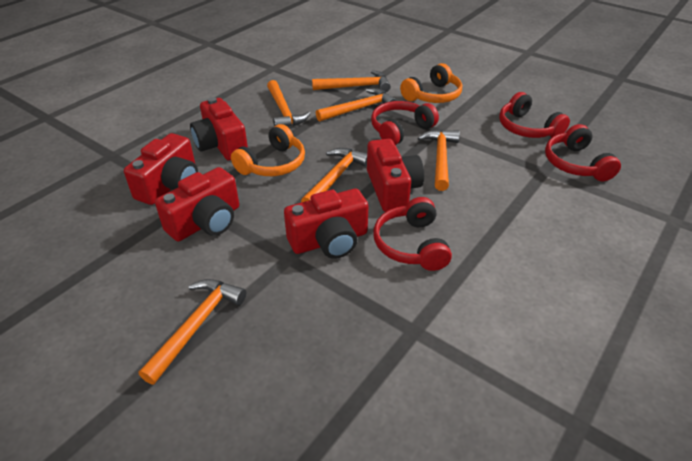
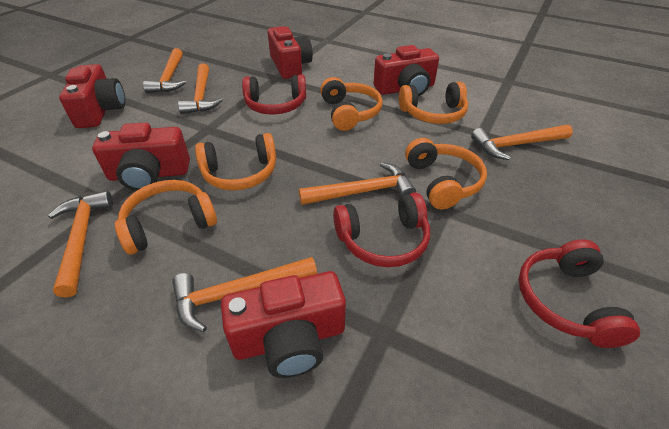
orange headphones: 2 -> 5
red headphones: 4 -> 3

